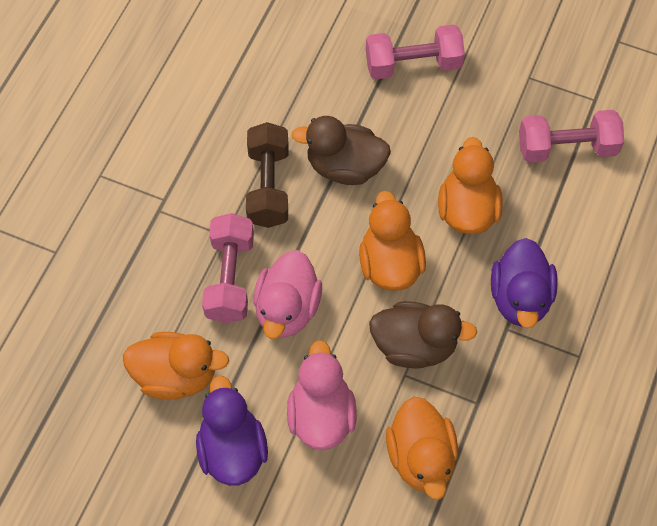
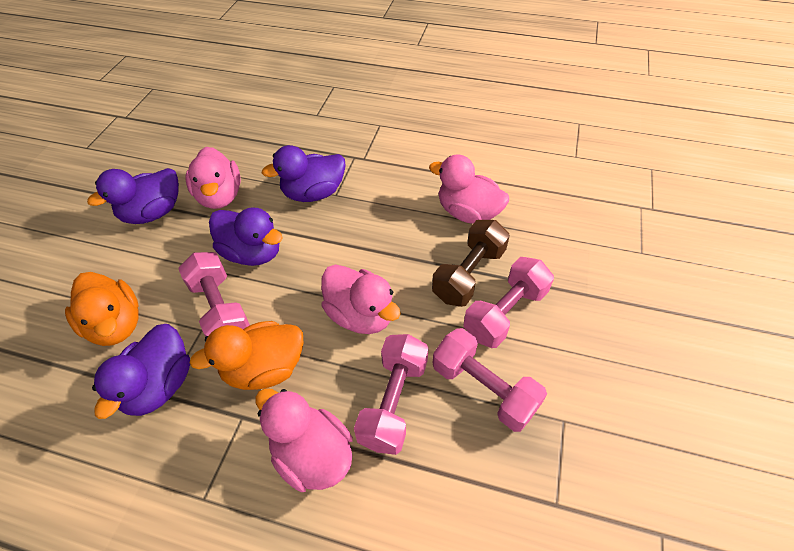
brown duck: 2 -> 0
orange duck: 4 -> 2
pink duck: 2 -> 4
pink dumbbell: 3 -> 4
purple duck: 2 -> 4

